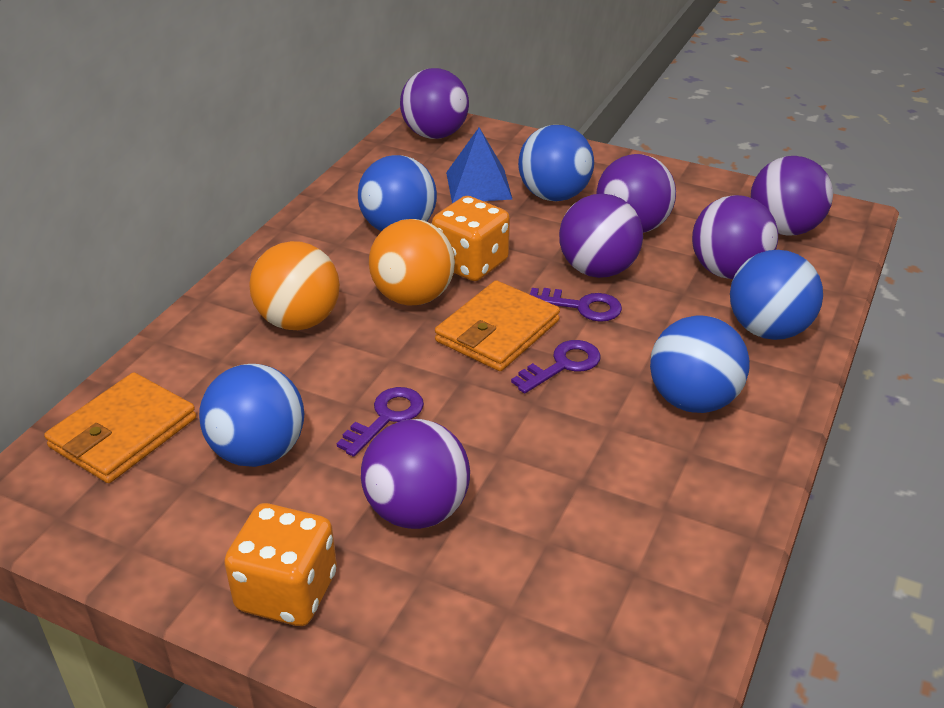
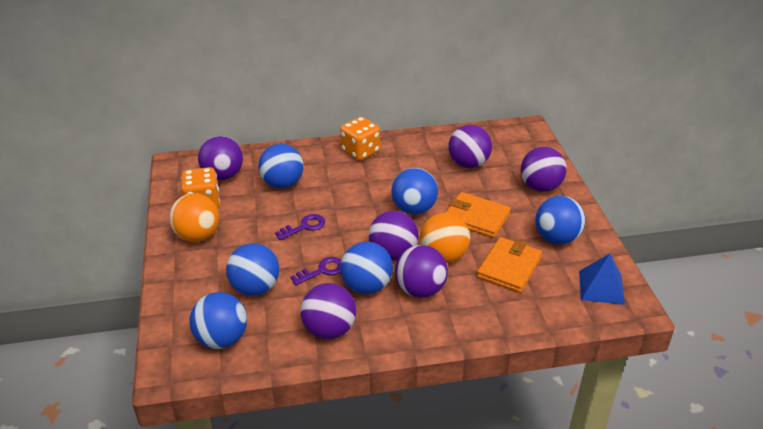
blue ball: 5 -> 6
purple key: 3 -> 2

